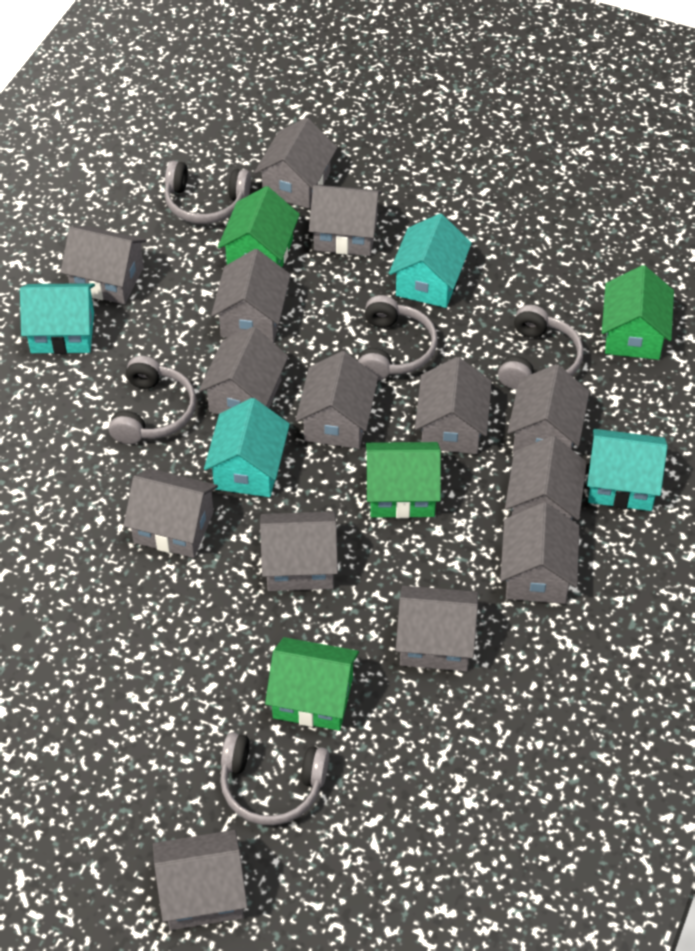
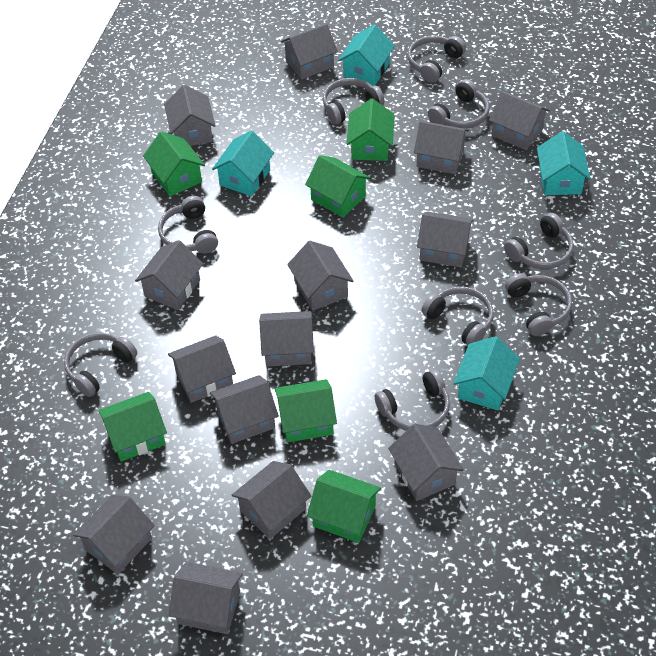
green house: 4 -> 6
grey headphones: 5 -> 9

